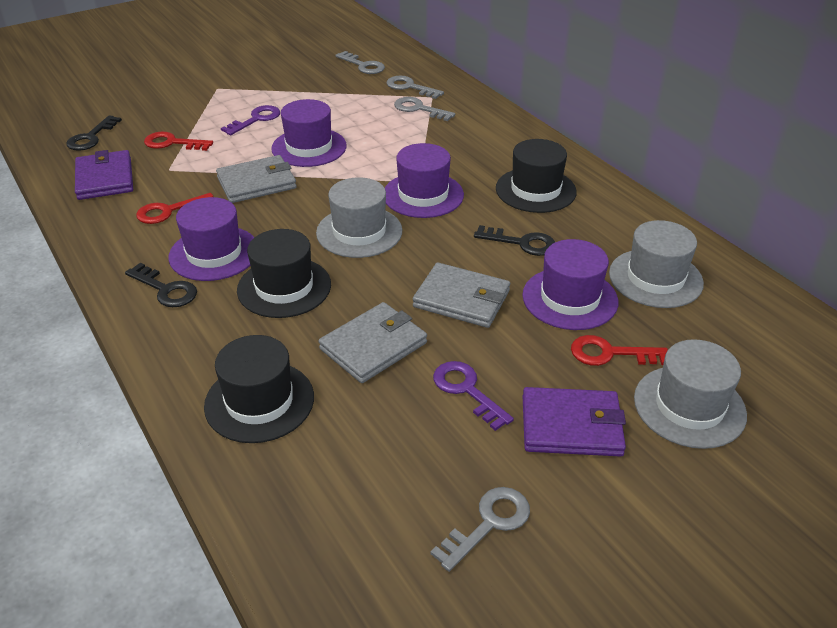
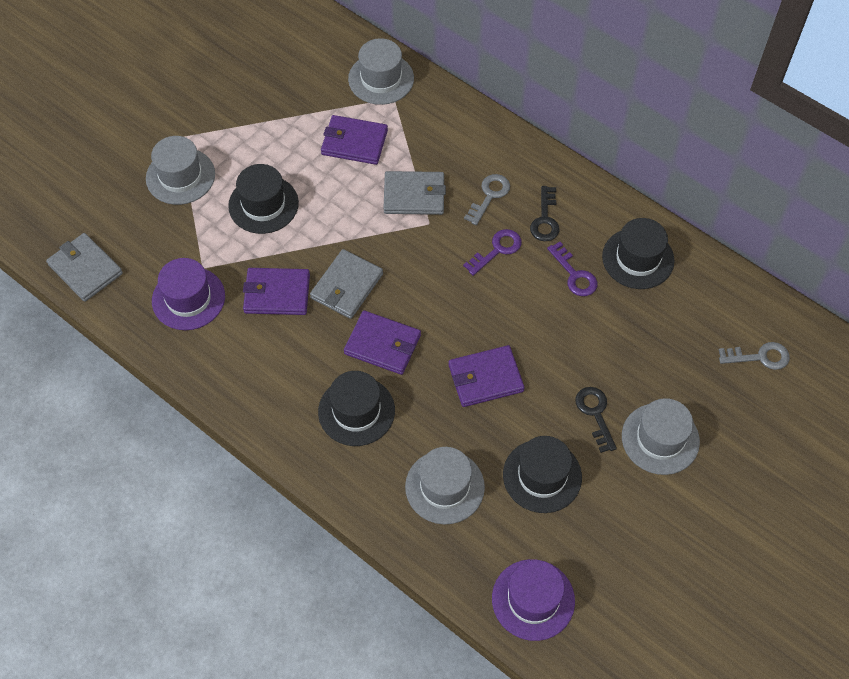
black hat: 3 -> 4
black key: 3 -> 2
grey hat: 3 -> 4
grey key: 4 -> 2
purple hat: 4 -> 2
purple wallet: 2 -> 4
red key: 3 -> 0

